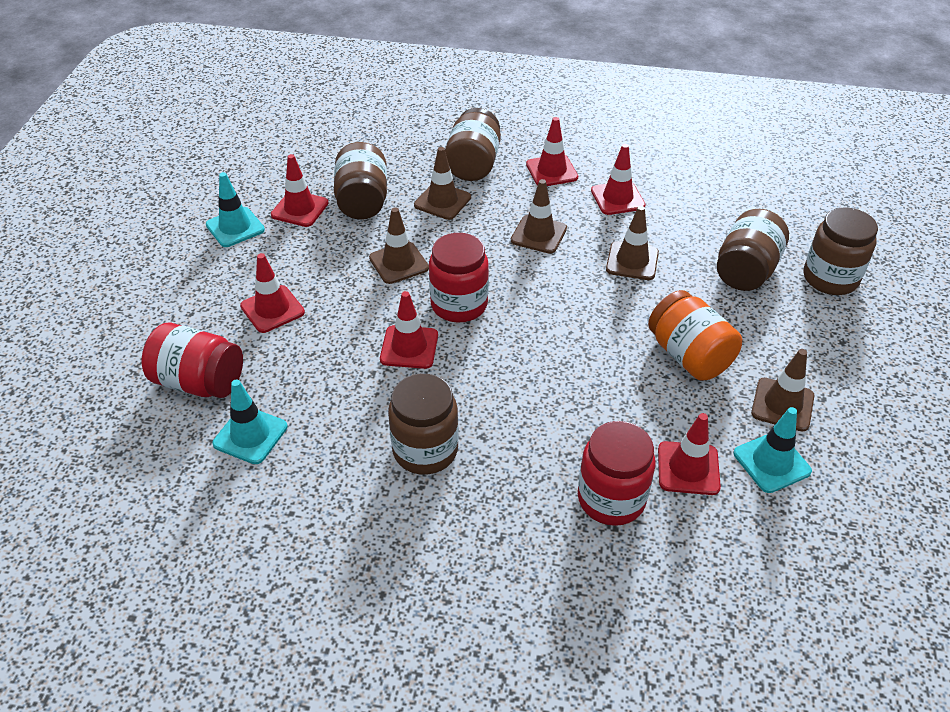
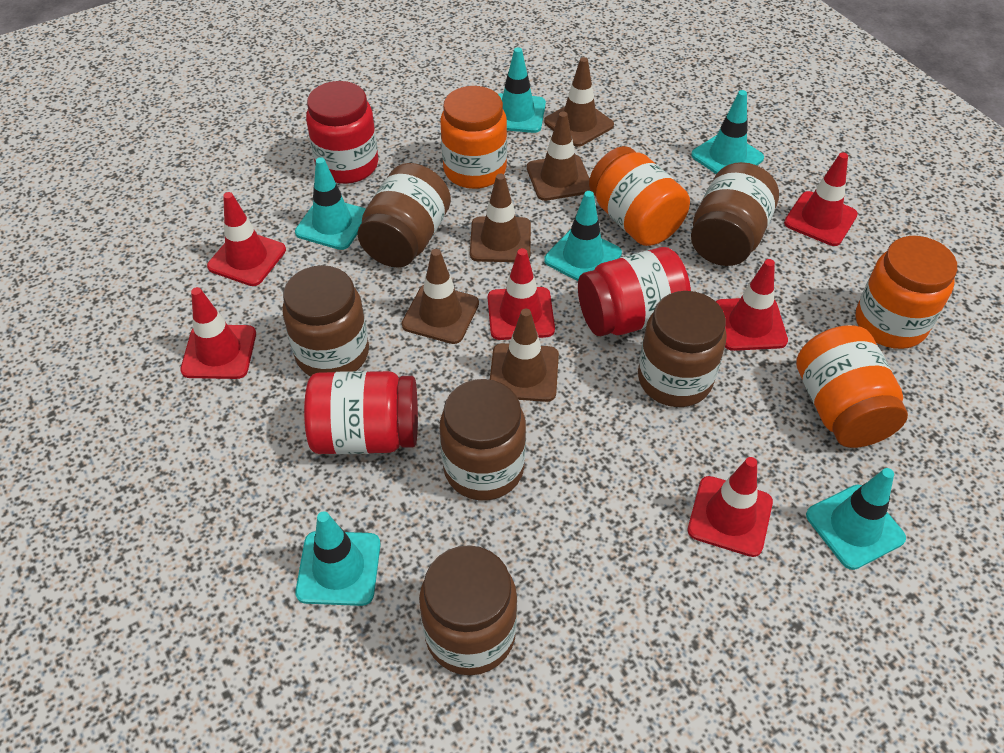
brown jar: 5 -> 6
orange jar: 1 -> 4
turquoise traffic cone: 3 -> 6

